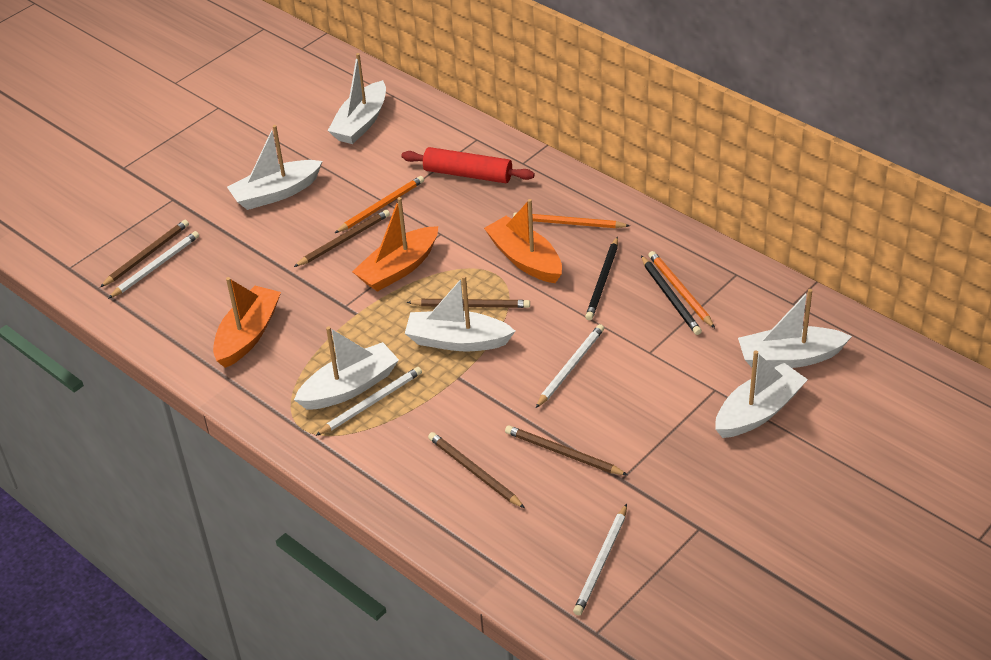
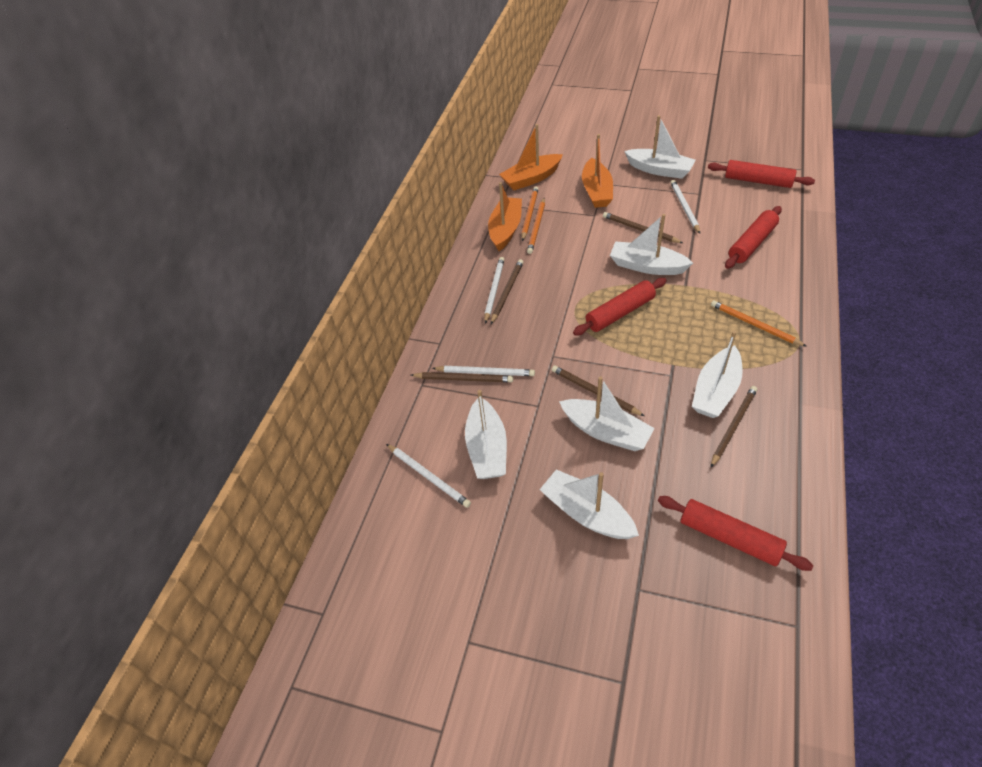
black pencil: 2 -> 0
red rolling pin: 1 -> 4

